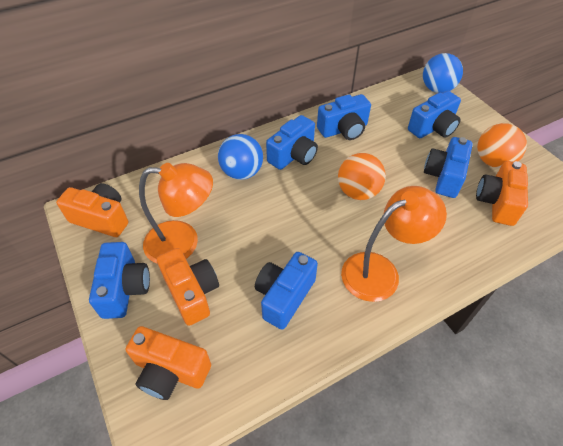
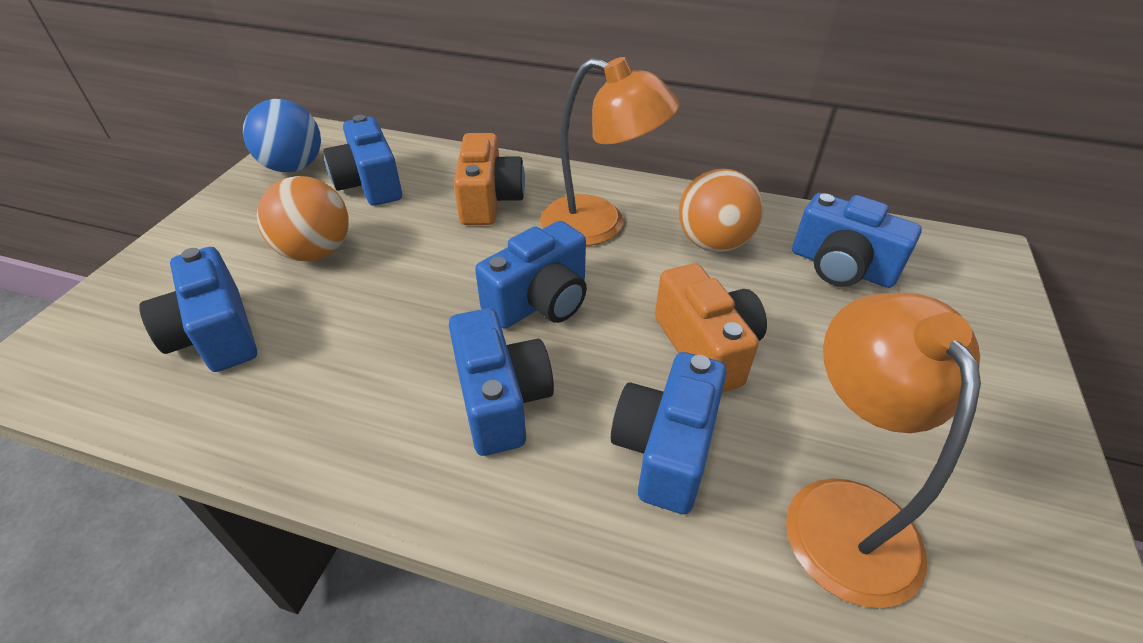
blue ball: 2 -> 1
orange camera: 4 -> 2

